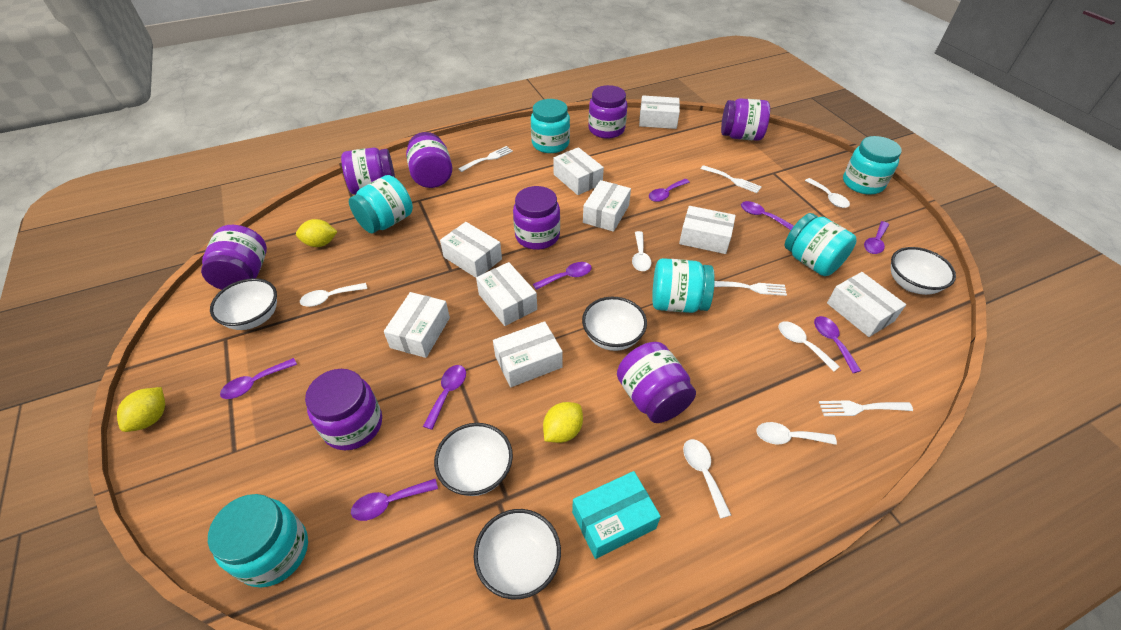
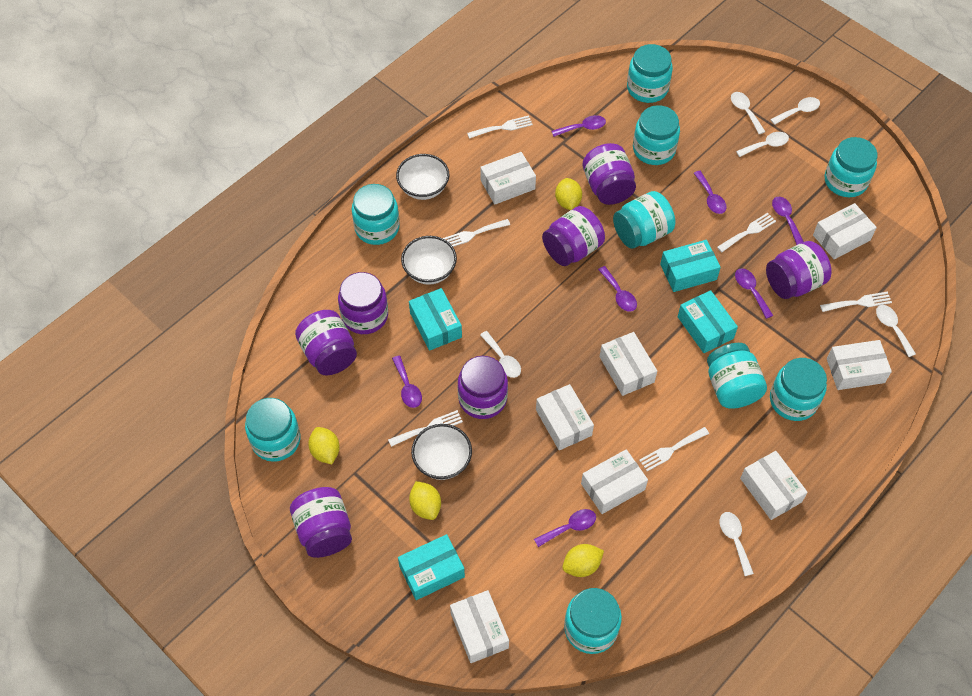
purple jar: 8 -> 7
purple spoon: 8 -> 7
turquoise box: 1 -> 4
turquoise jar: 6 -> 9
white bowl: 5 -> 3
white box: 9 -> 8
white fork: 4 -> 6
yellow lemon: 3 -> 4

